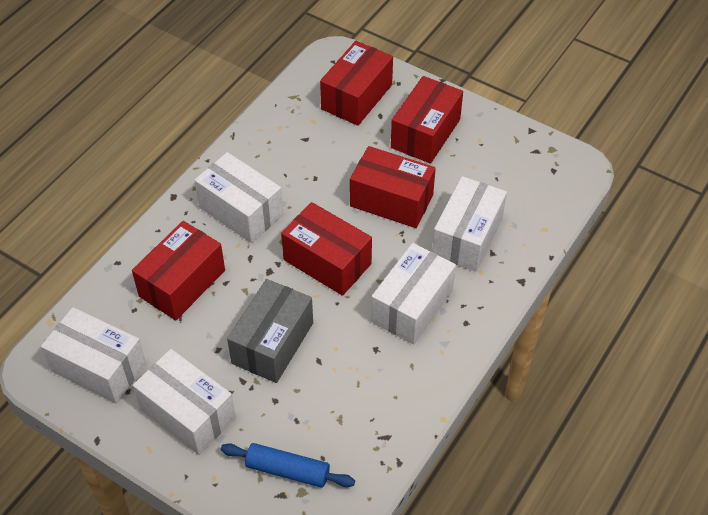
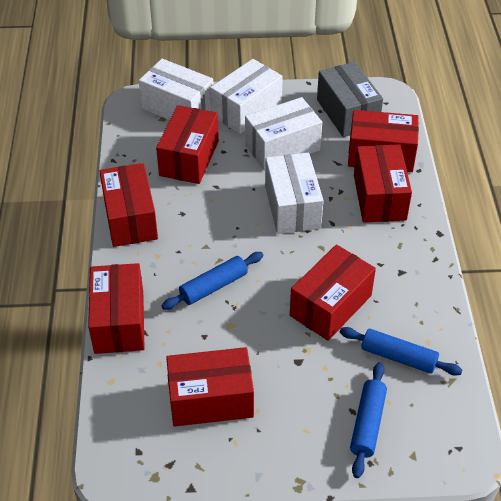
blue rolling pin: 1 -> 3
red box: 5 -> 7
white box: 5 -> 4

